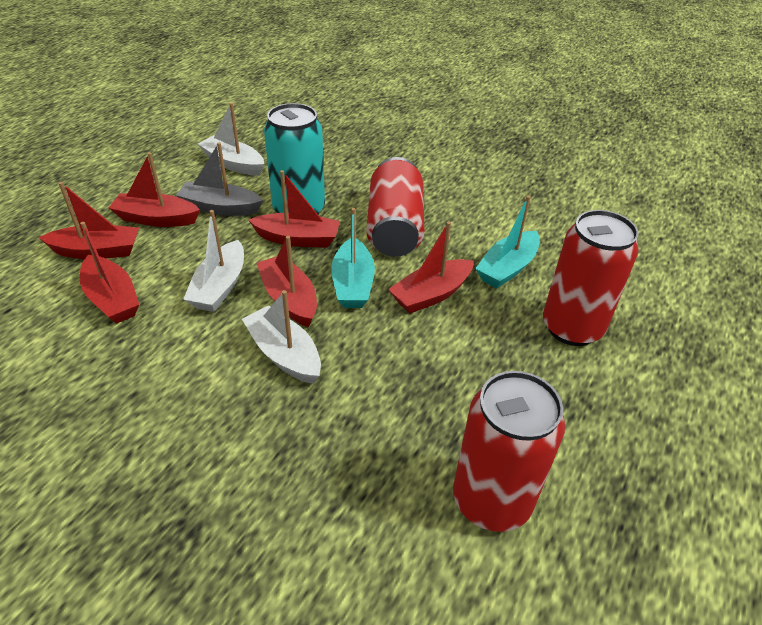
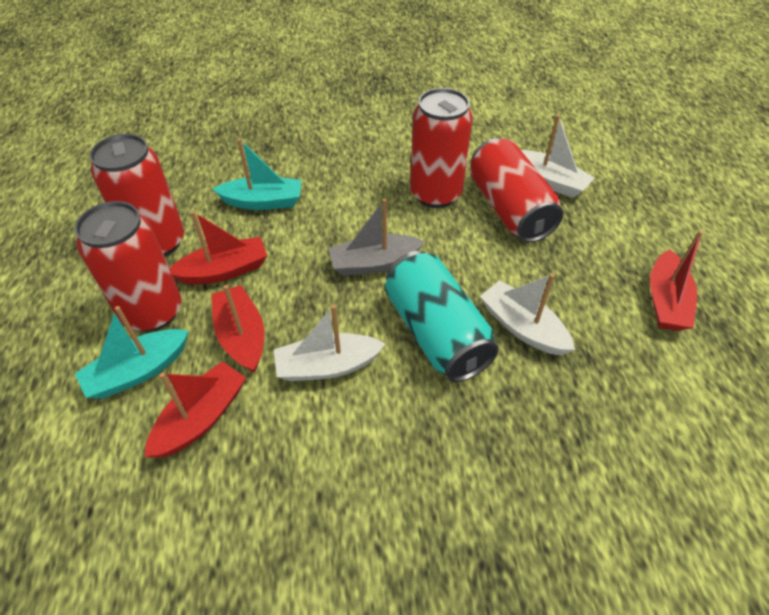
red boat: 6 -> 4
red can: 3 -> 4

